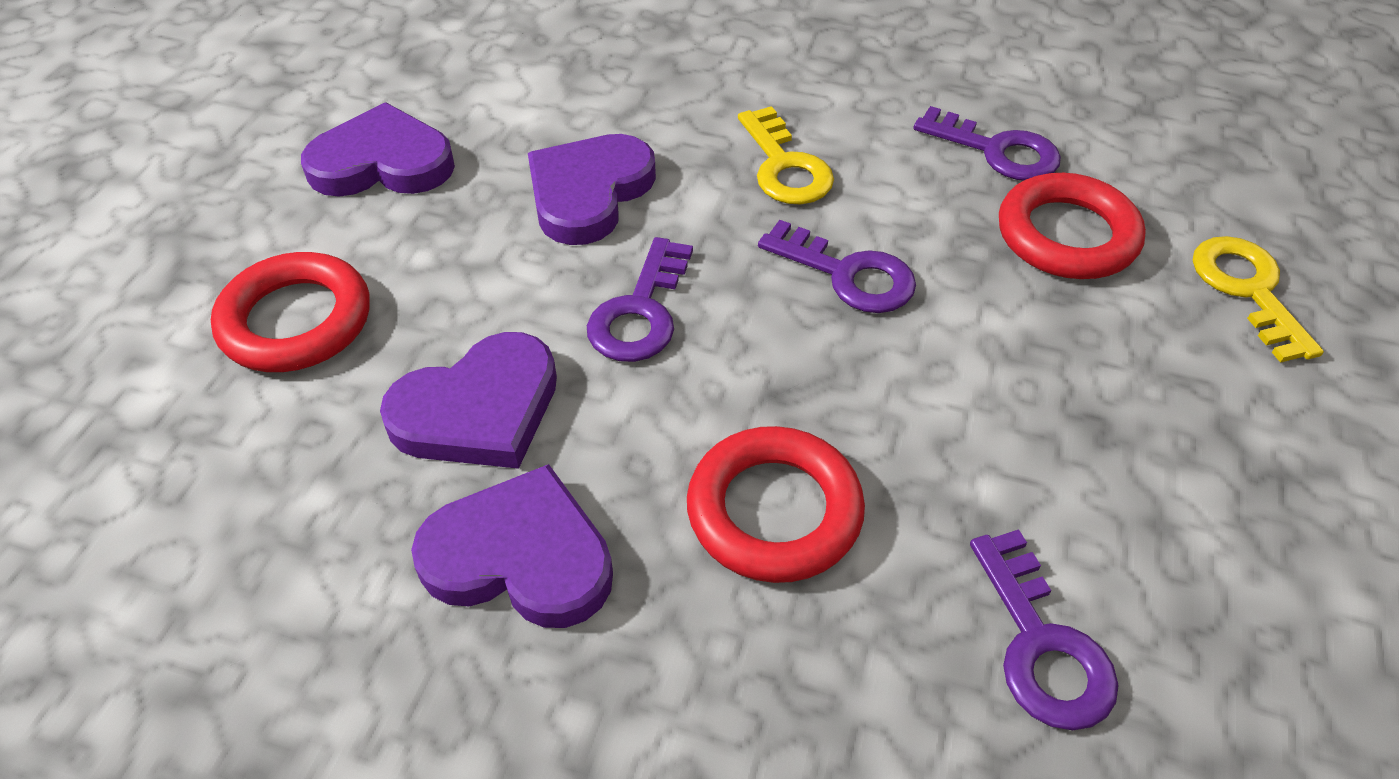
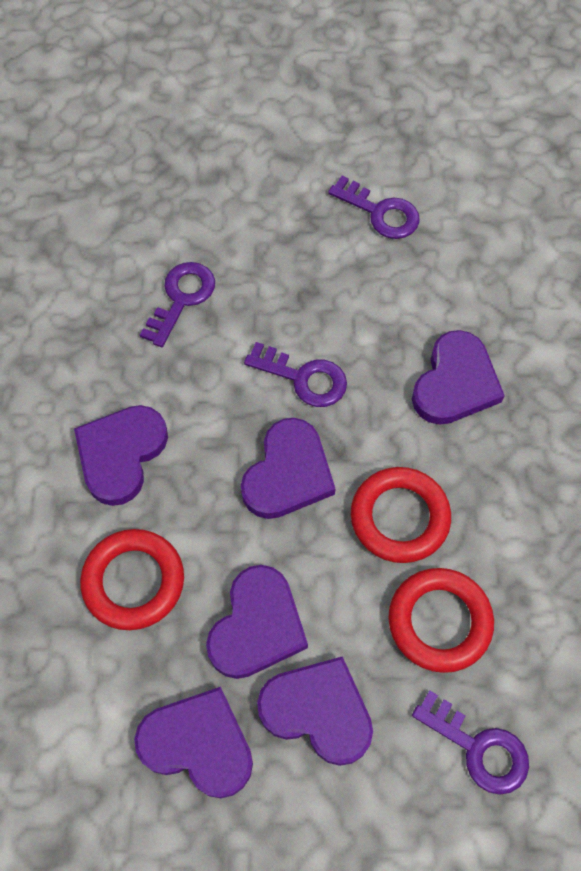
purple heart: 4 -> 6
yellow key: 2 -> 0

